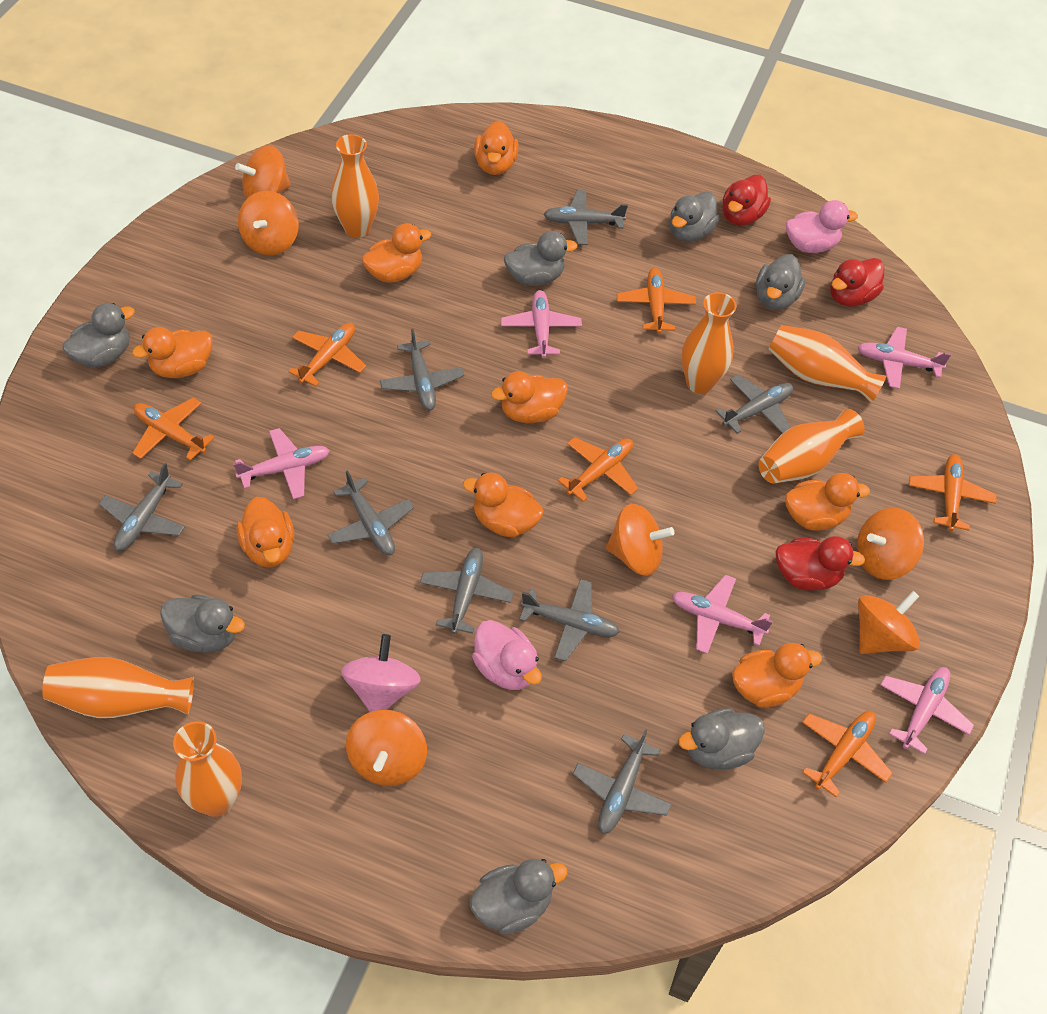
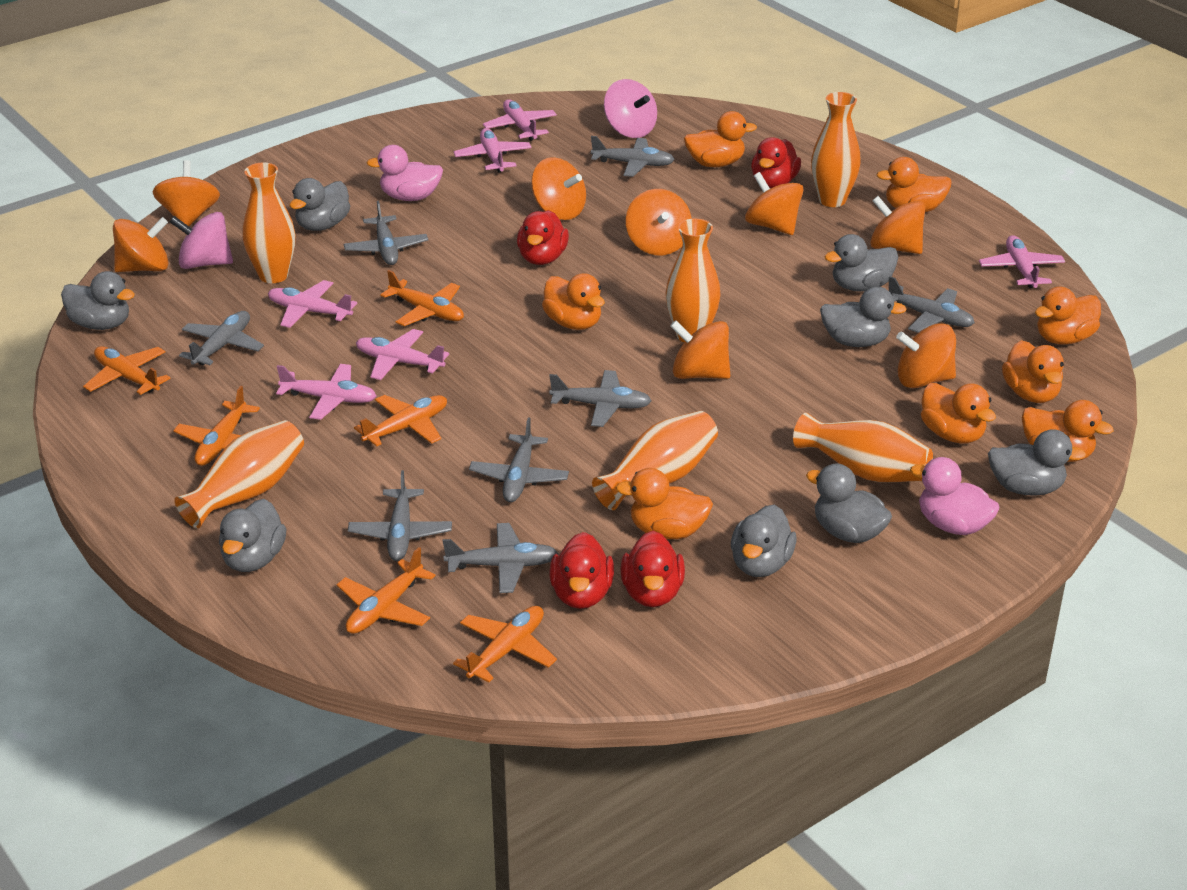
grey duck: 7 -> 8
orange spinning top: 6 -> 8
pink plane: 5 -> 6
pink spinning top: 1 -> 2
red duck: 3 -> 4

